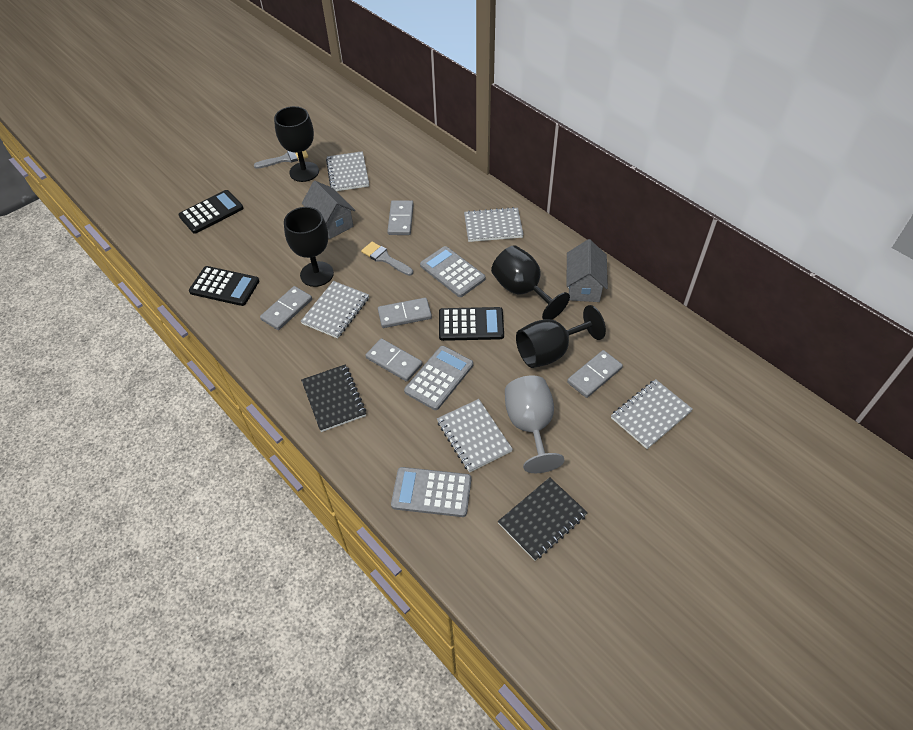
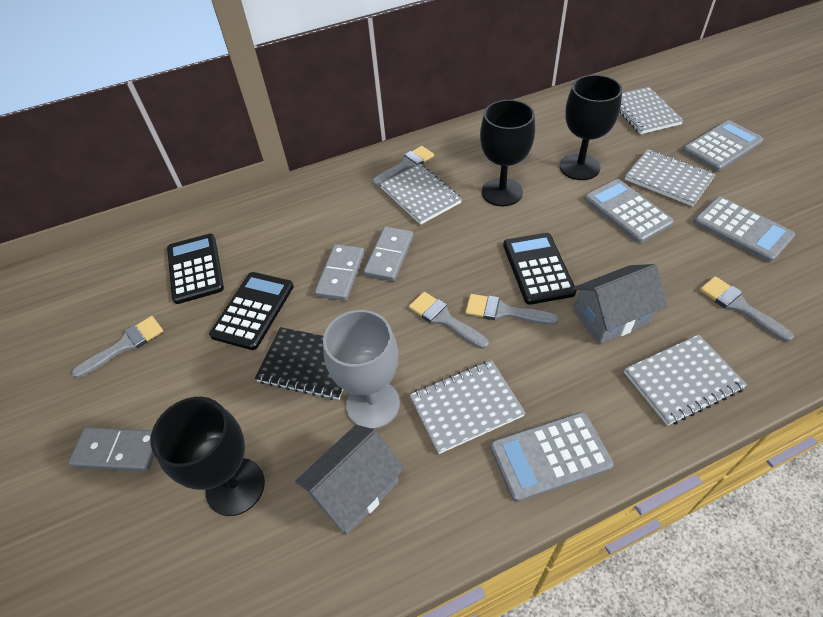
black goblet: 4 -> 3
black notebook: 2 -> 1
grey brush: 2 -> 5
grey calculator: 3 -> 4
grey domino: 5 -> 3

